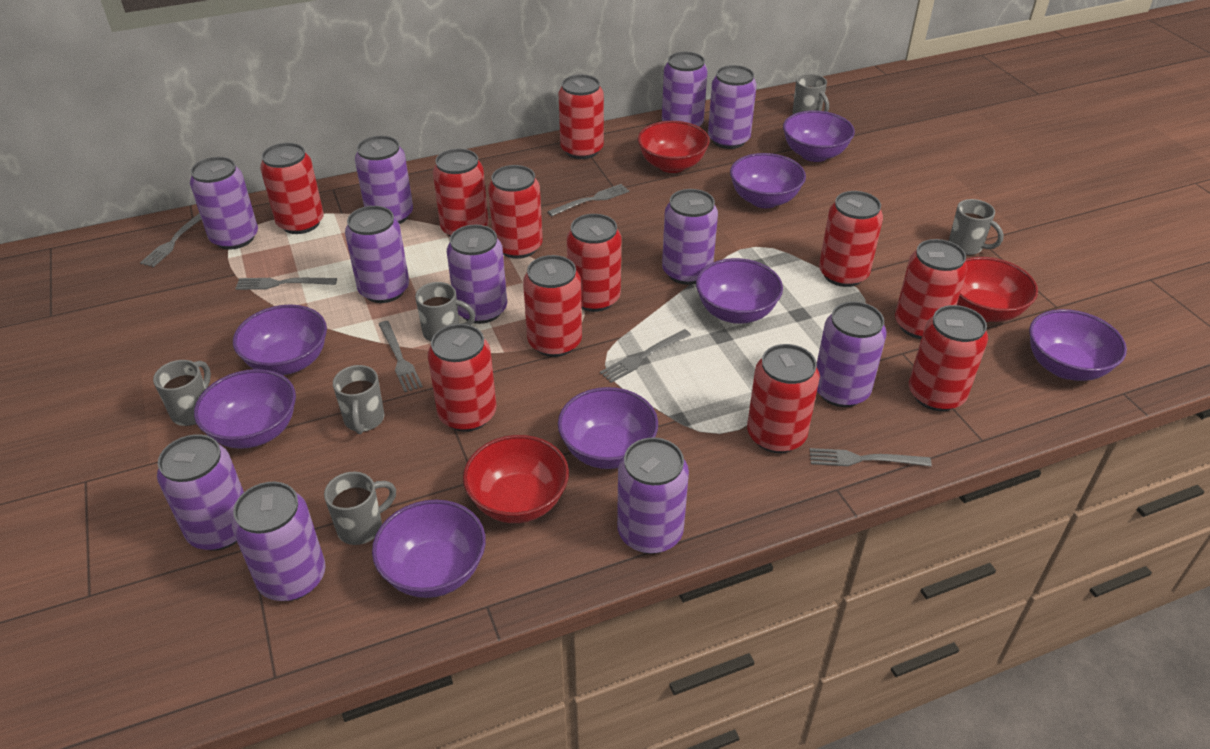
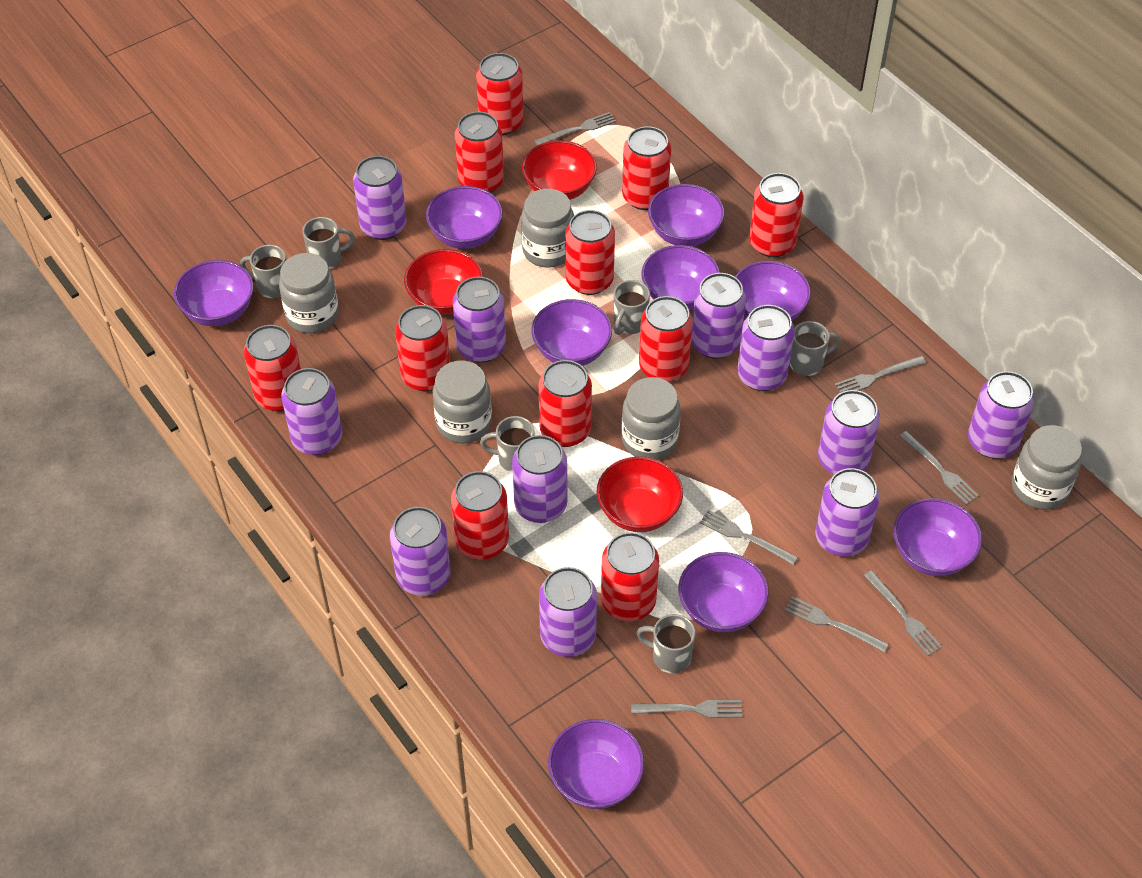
grey fork: 6 -> 7
grey jar: 0 -> 5
purple bowl: 8 -> 9

